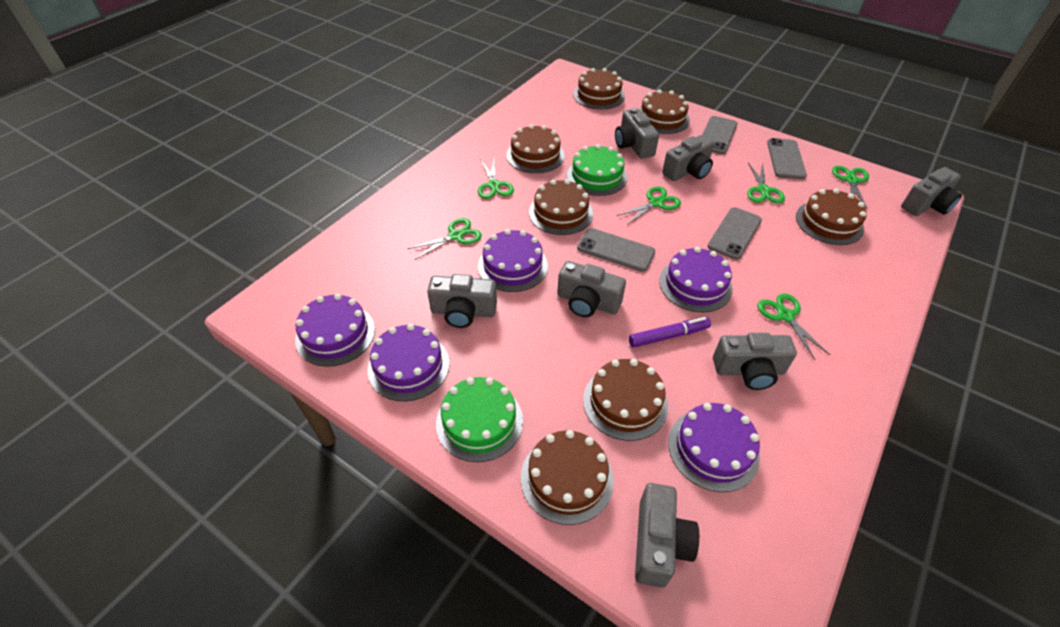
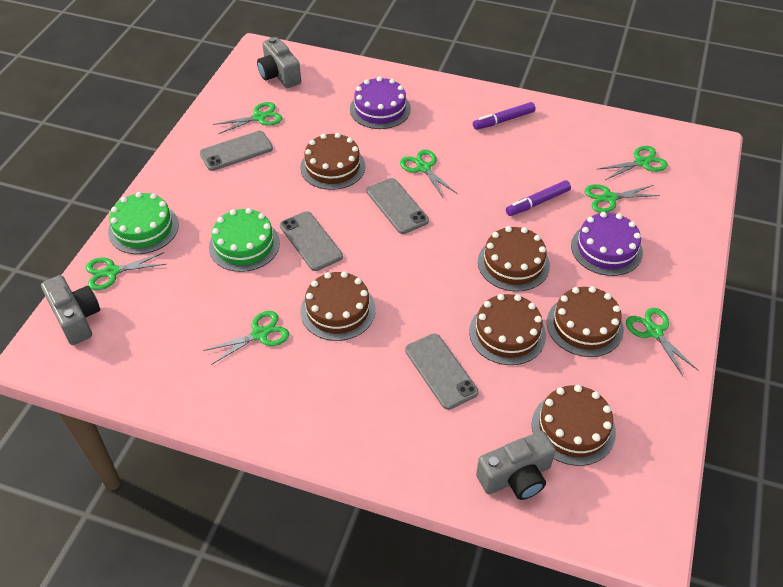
brown cake: 7 -> 6
green scissors: 6 -> 7
grey camera: 7 -> 3
purple cake: 5 -> 2
purple marker: 1 -> 2

